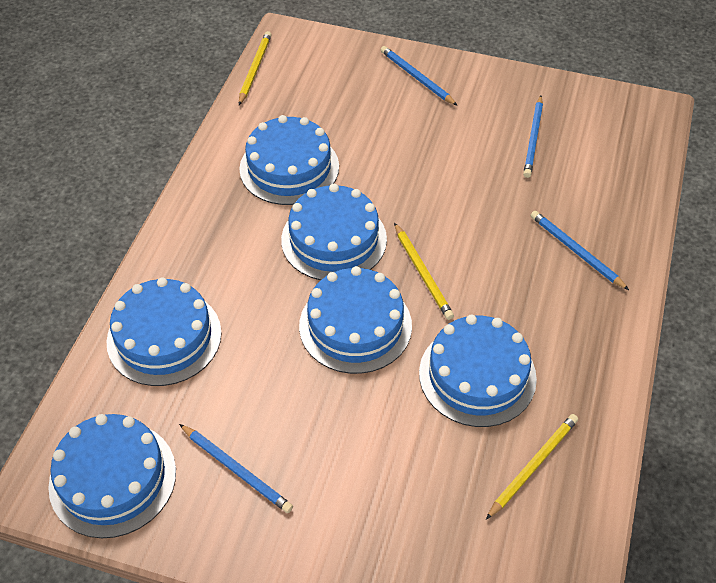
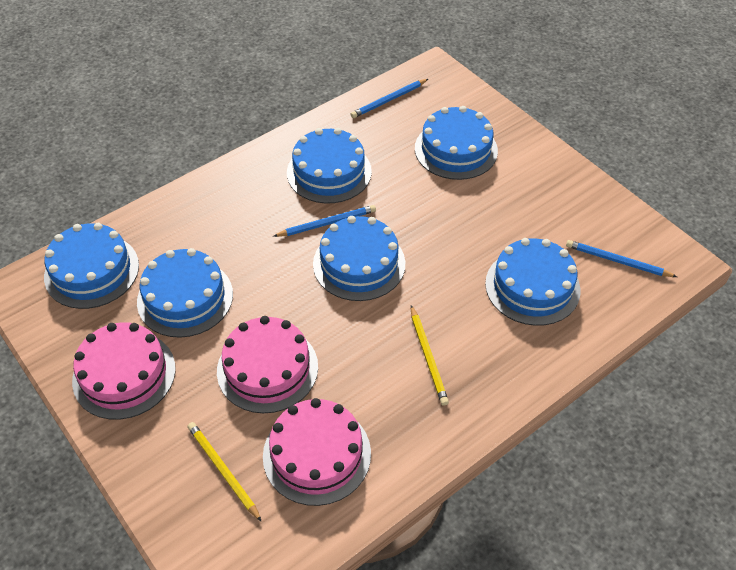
blue pencil: 4 -> 3
pink cake: 0 -> 3
yellow pencil: 3 -> 2

